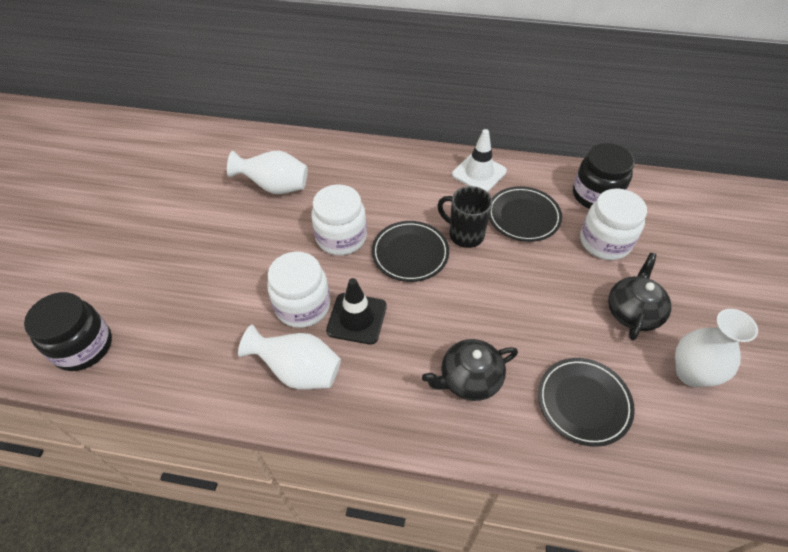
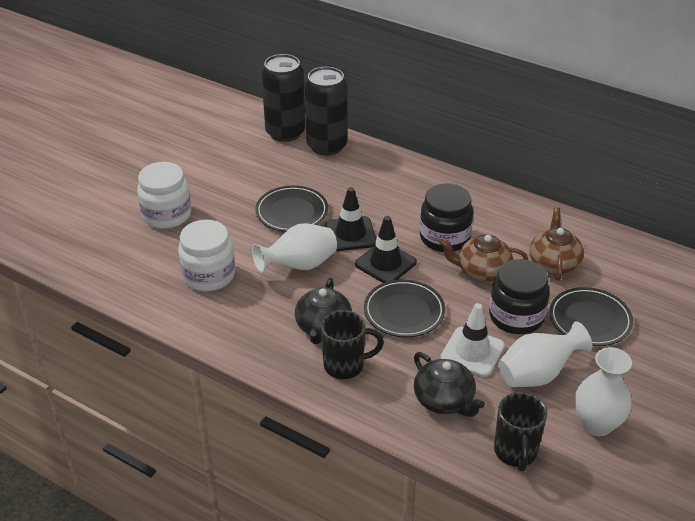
black can: 0 -> 2
black mug: 1 -> 2
black traffic cone: 1 -> 2
brown teapot: 0 -> 2
white jar: 3 -> 2

